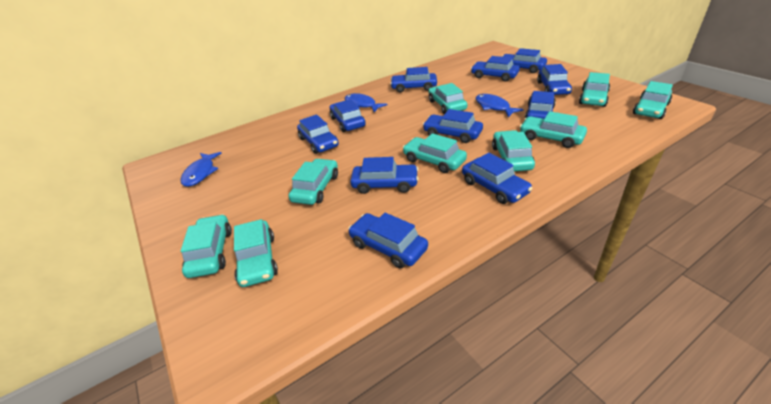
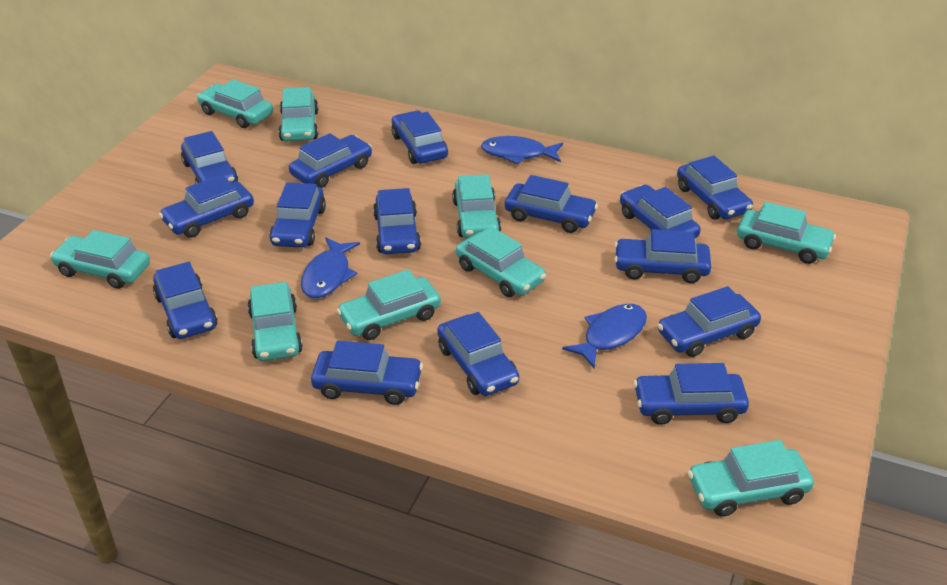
blue car: 11 -> 15

